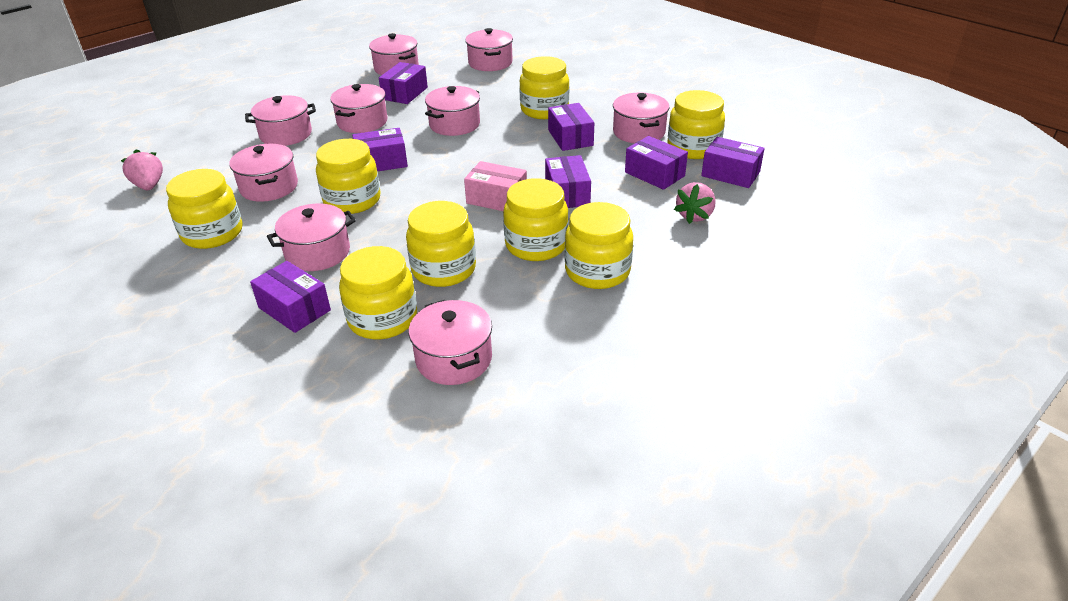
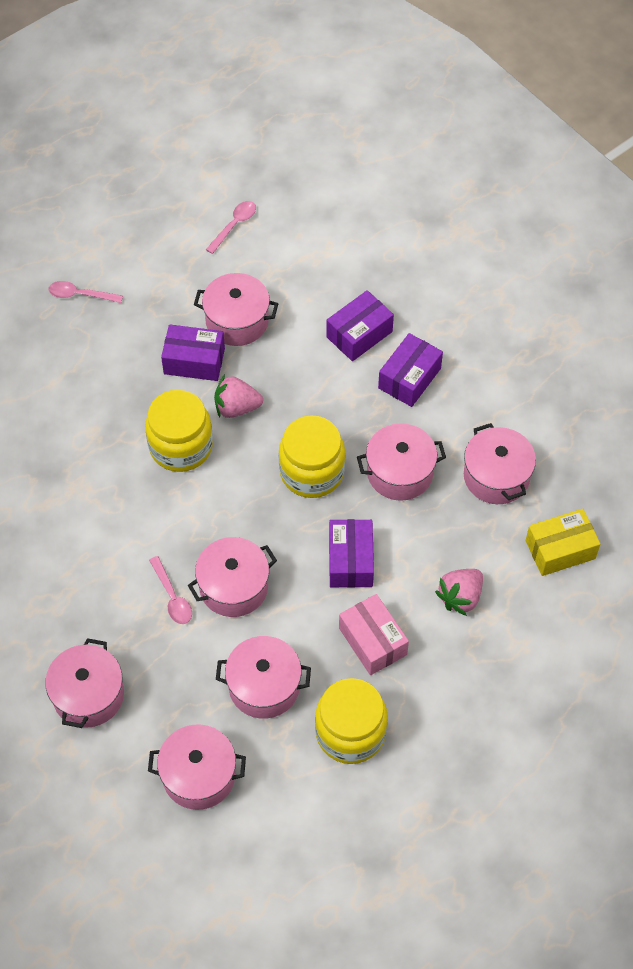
pink pot: 9 -> 7
pink spoon: 0 -> 3
purple box: 7 -> 4
yellow box: 0 -> 1
yellow jar: 8 -> 3

